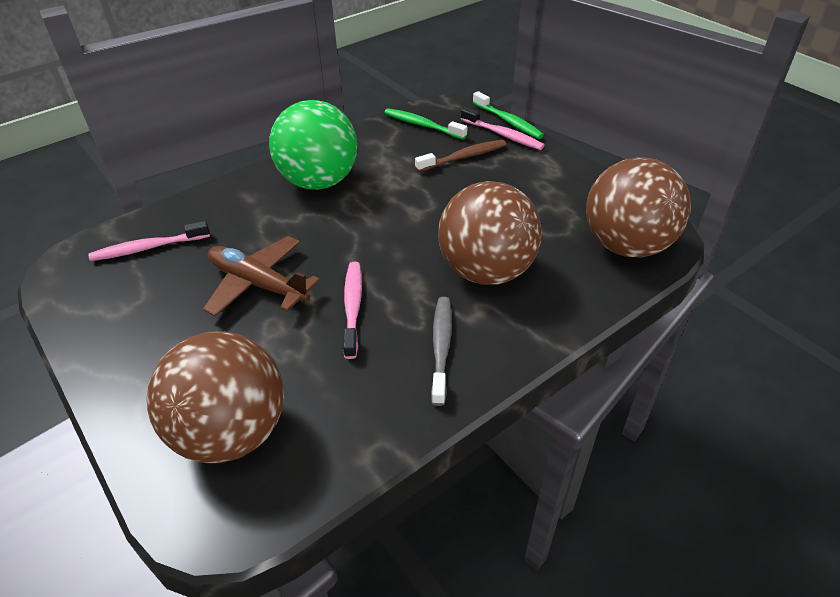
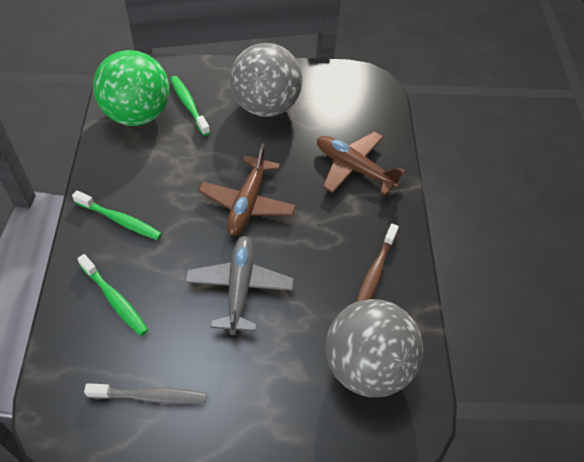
brown ball: 3 -> 0
brown plane: 1 -> 2
green toothbrush: 2 -> 3
grey ball: 0 -> 2
grey plane: 0 -> 1
pink toothbrush: 3 -> 0

